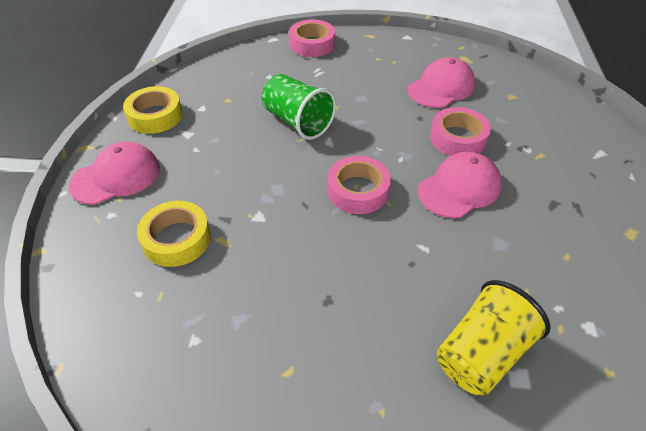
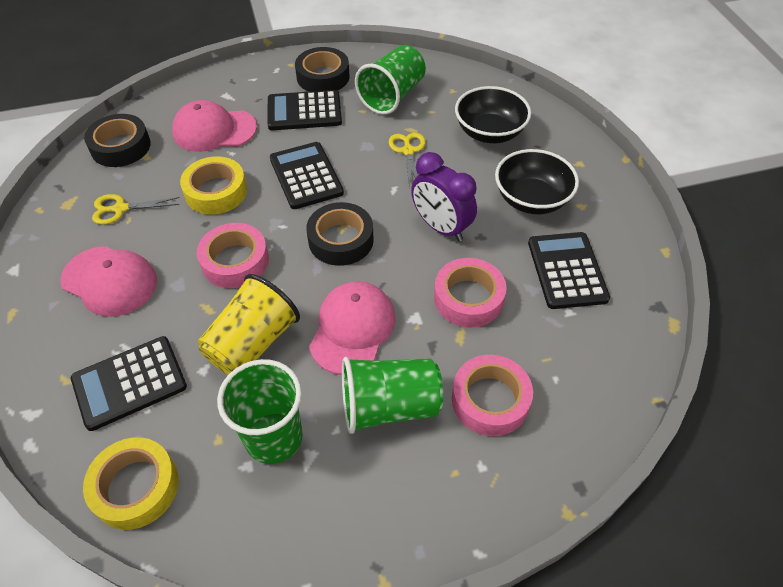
black bowl: 0 -> 2
black calculator: 0 -> 4
black tape: 0 -> 3
green cup: 1 -> 3
purple clock: 0 -> 1
yellow scissors: 0 -> 2

